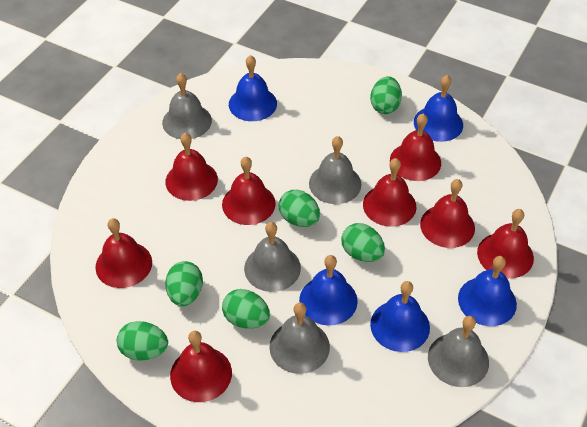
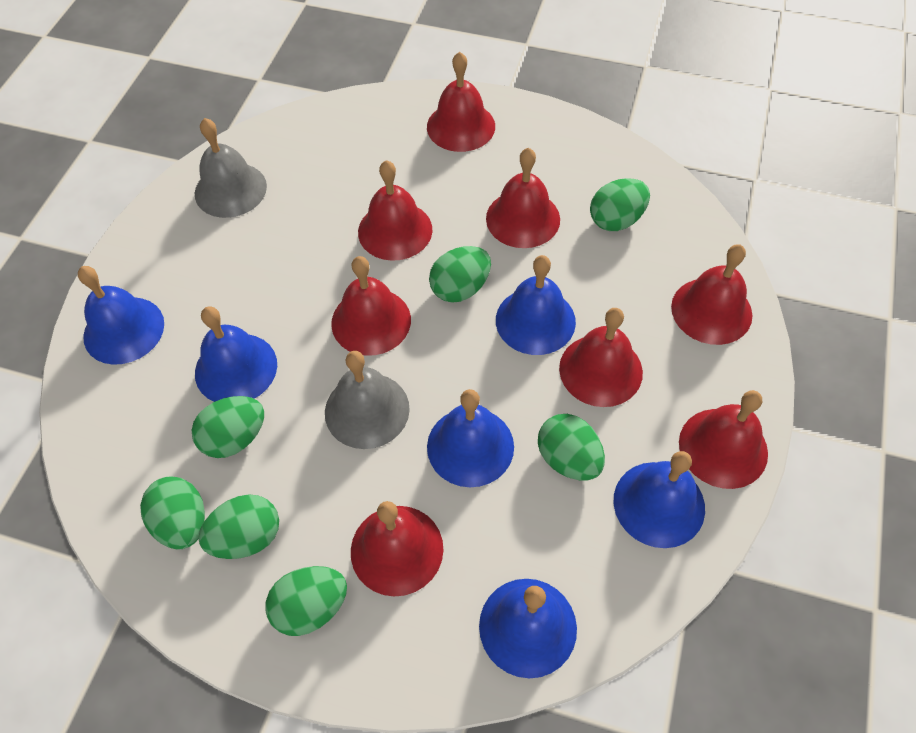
blue bell: 5 -> 6
green egg: 6 -> 7
grey bell: 5 -> 2

